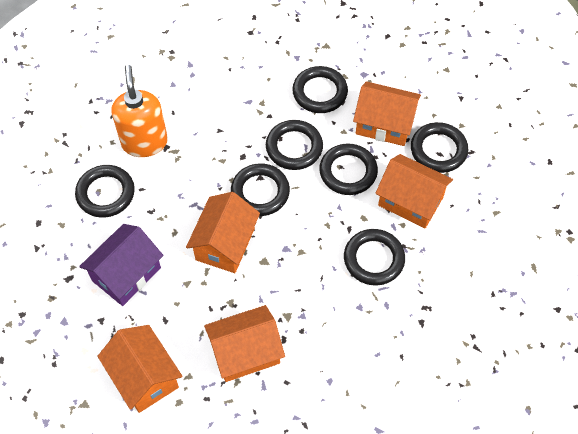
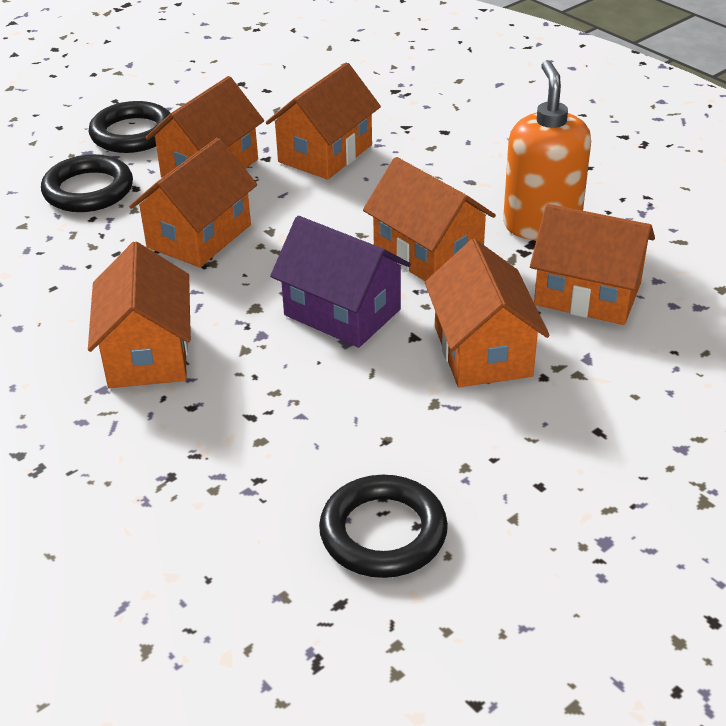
black ring: 7 -> 3
orange house: 5 -> 7

